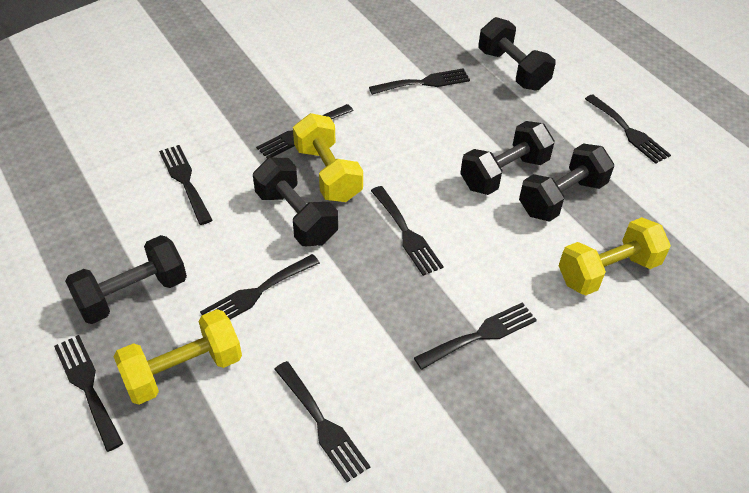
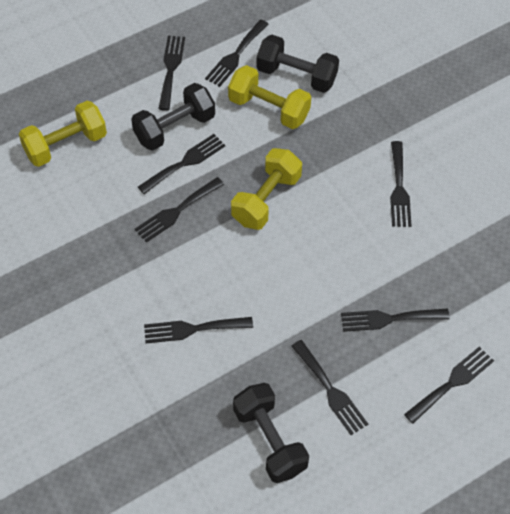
black dumbbell: 5 -> 3

